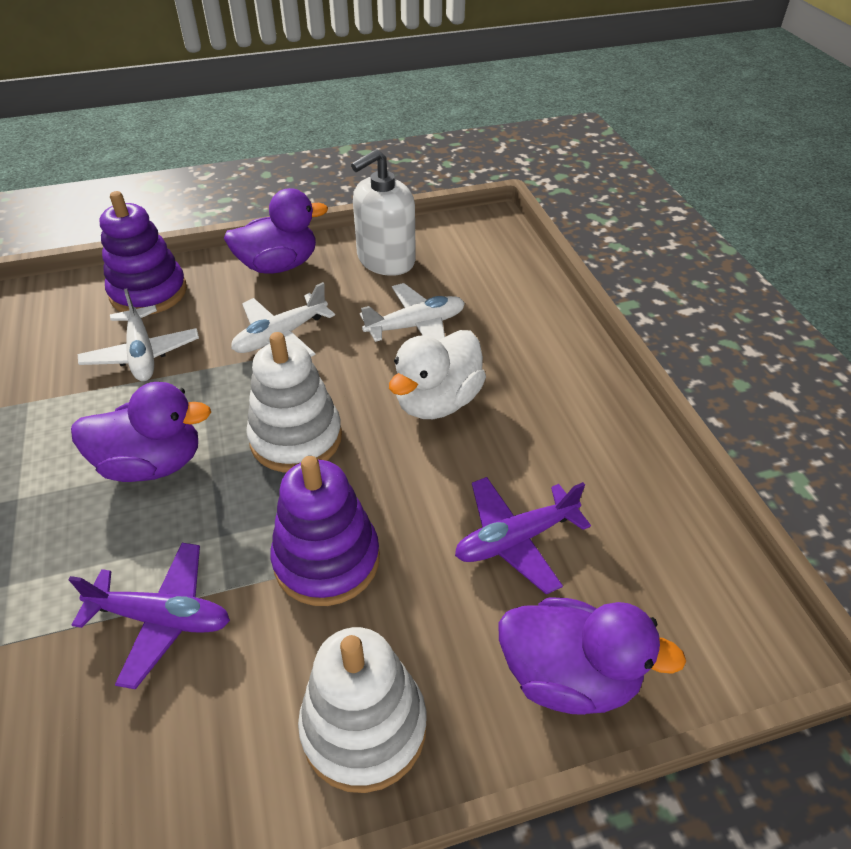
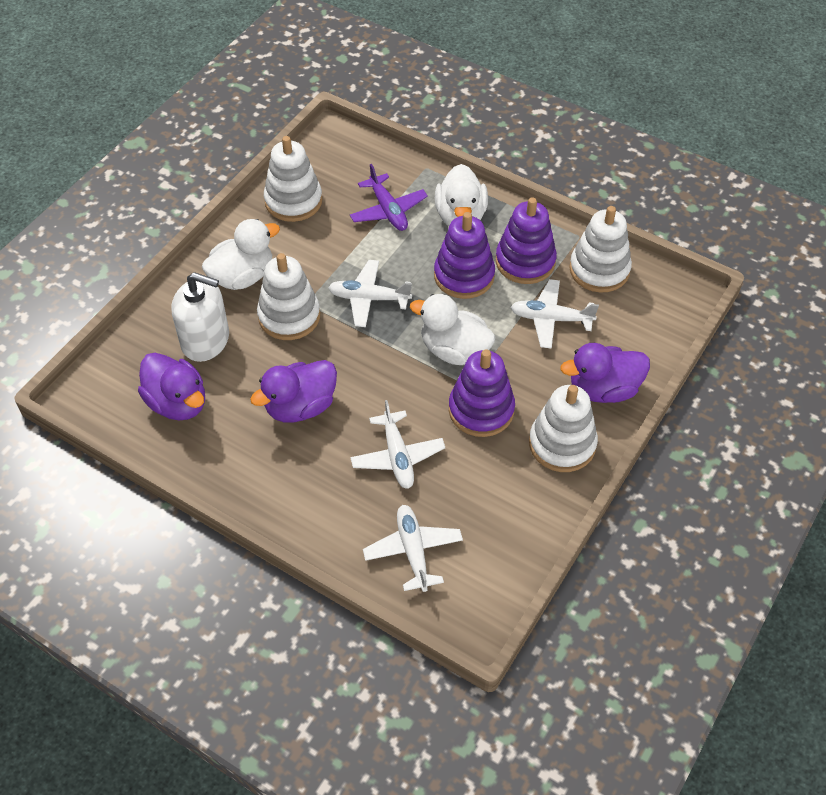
purple plane: 2 -> 1
purple stacking toy: 2 -> 3
white duck: 1 -> 3
white plane: 3 -> 4
white stacking toy: 2 -> 4

